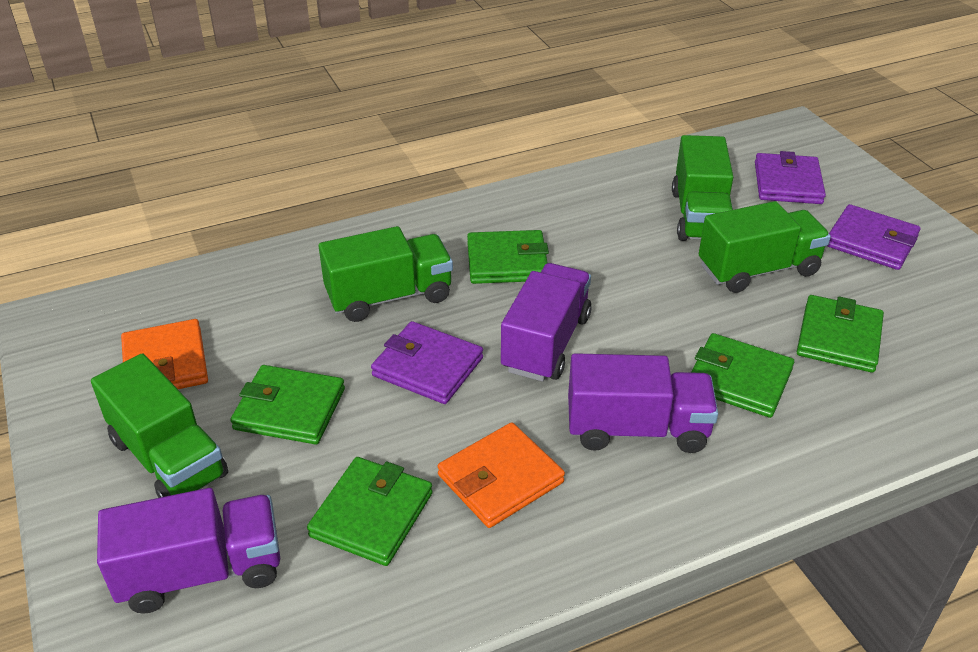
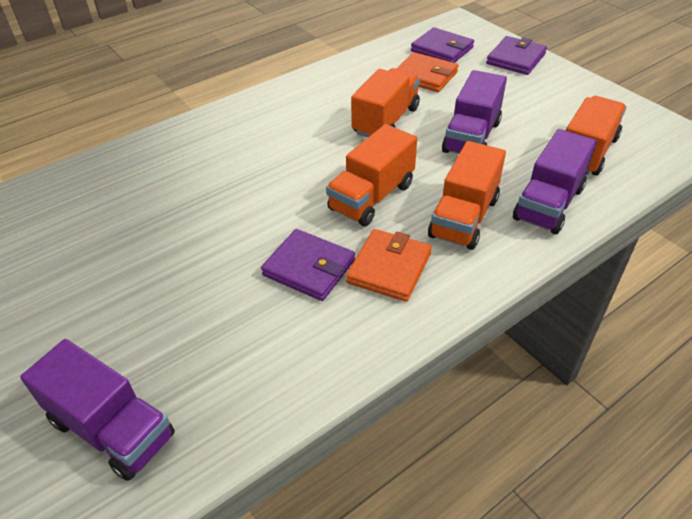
green truck: 4 -> 0
green wallet: 5 -> 0
orange truck: 0 -> 4

